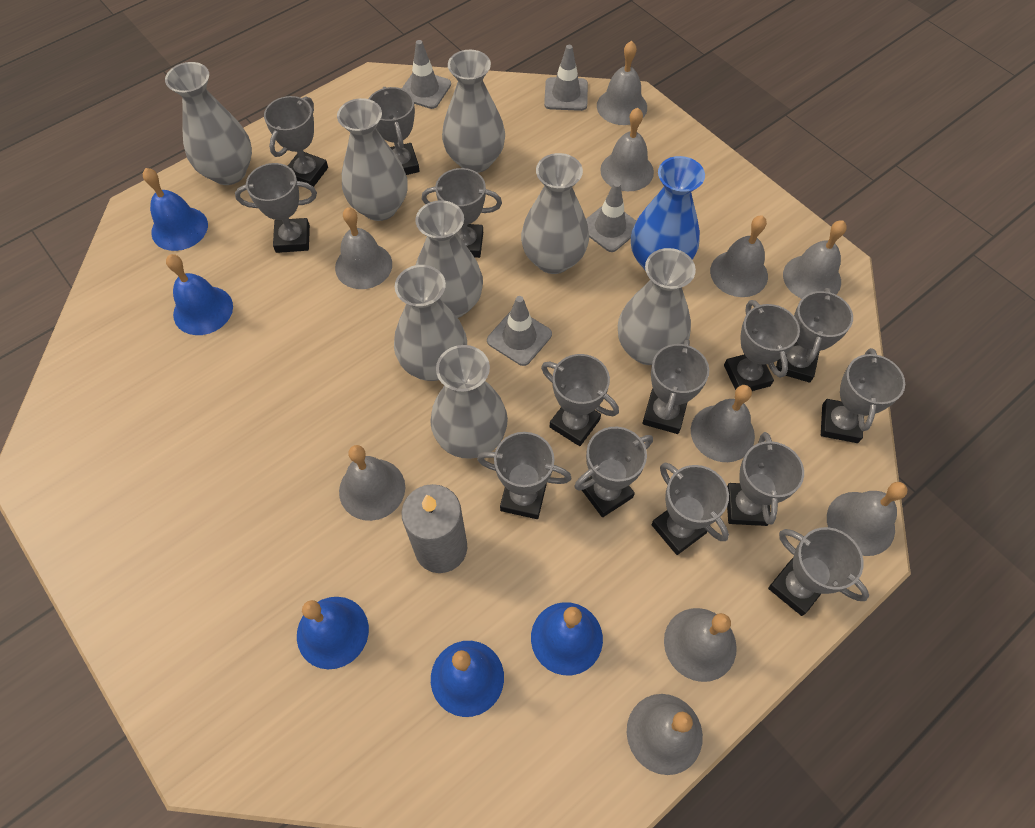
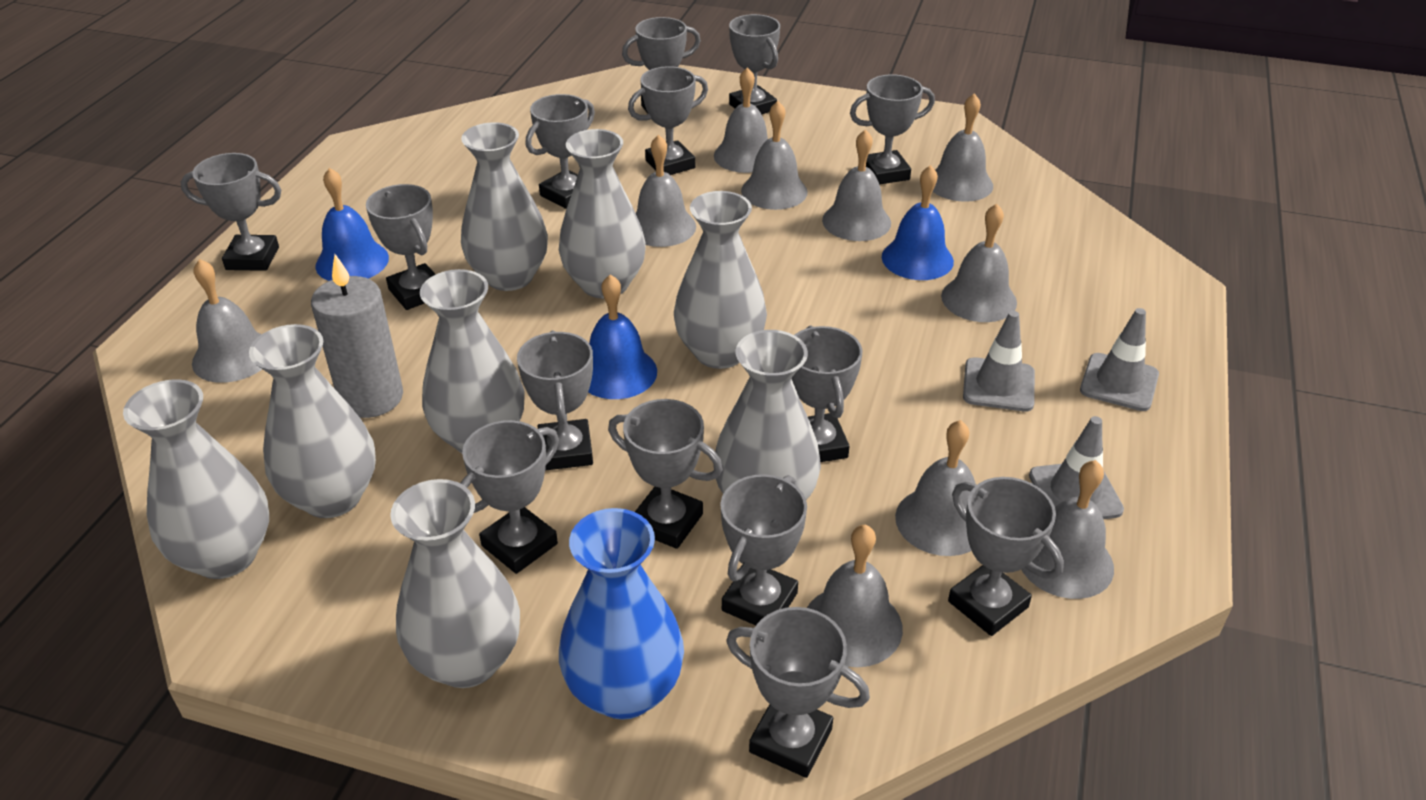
blue bell: 5 -> 3
grey traffic cone: 4 -> 3

